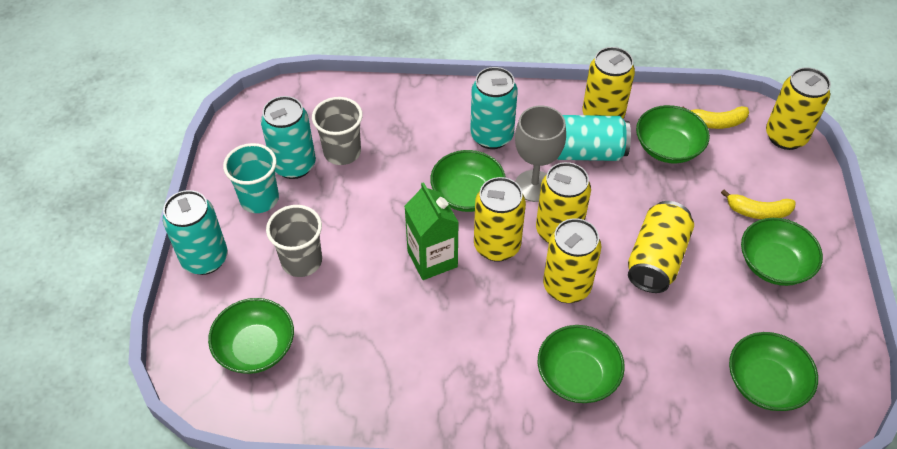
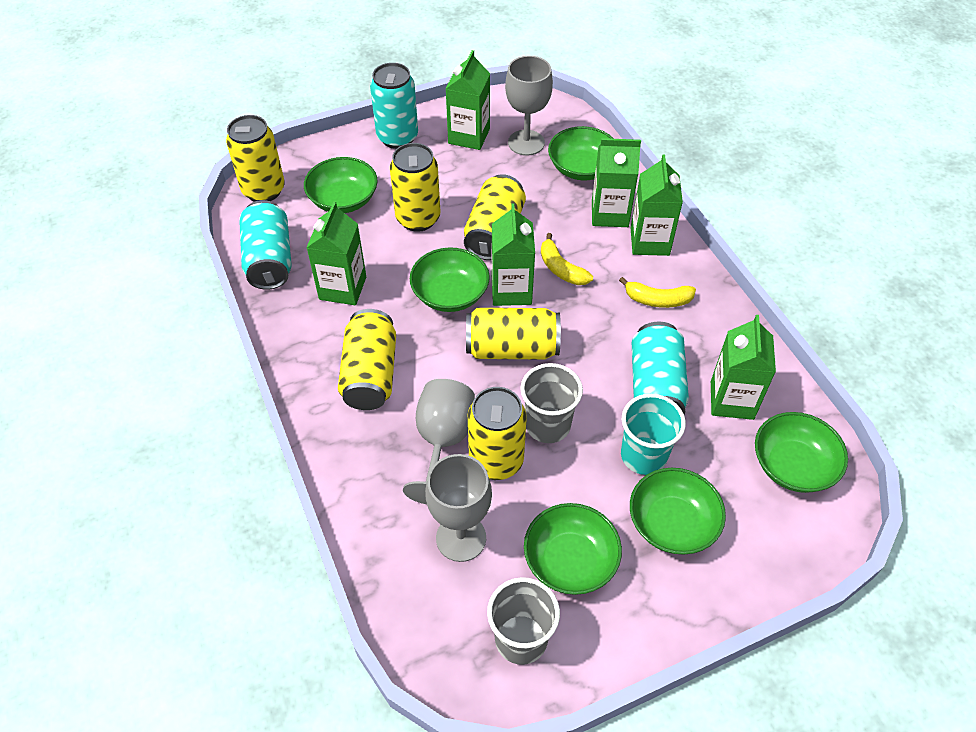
green carton: 1 -> 6
grey goblet: 1 -> 3
turquoise can: 4 -> 3

